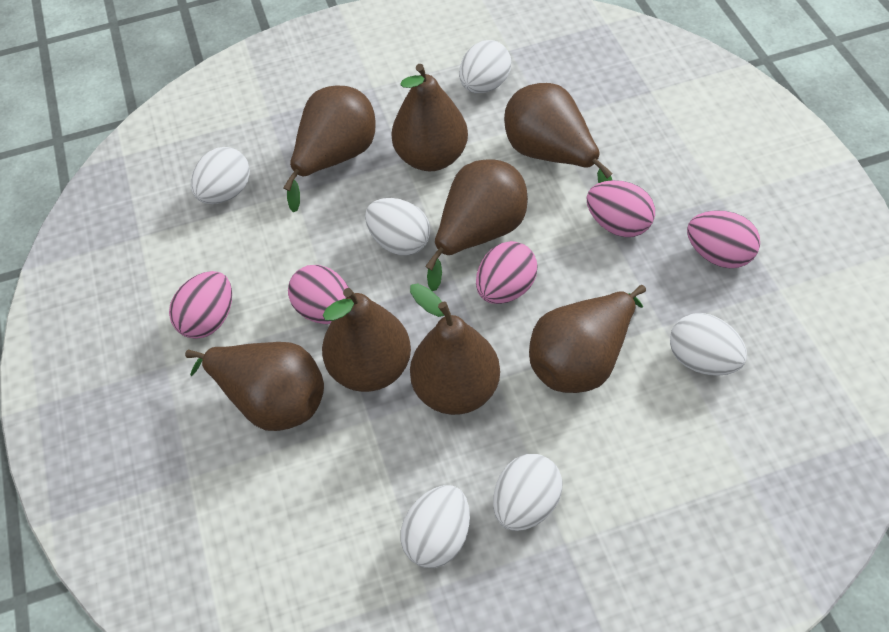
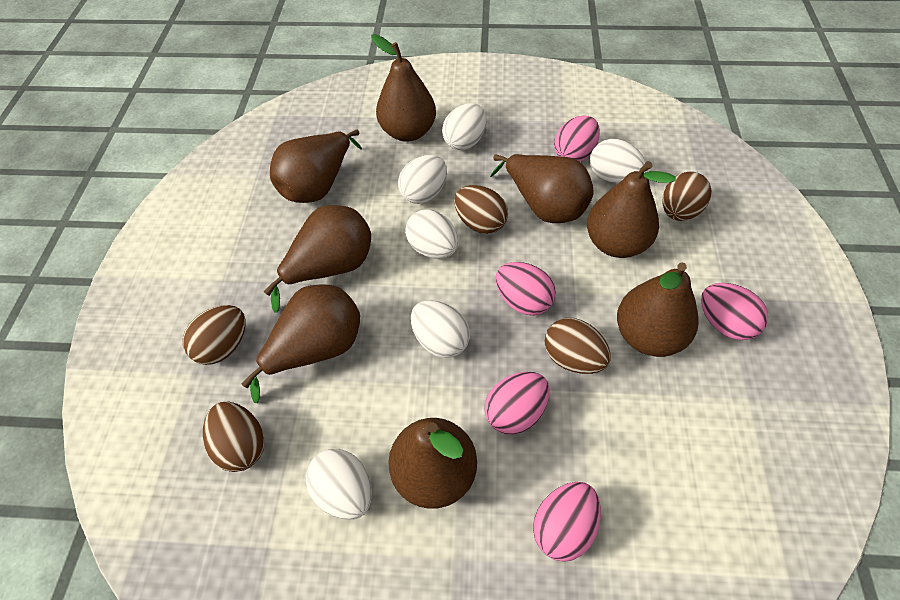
brown egg: 0 -> 5

